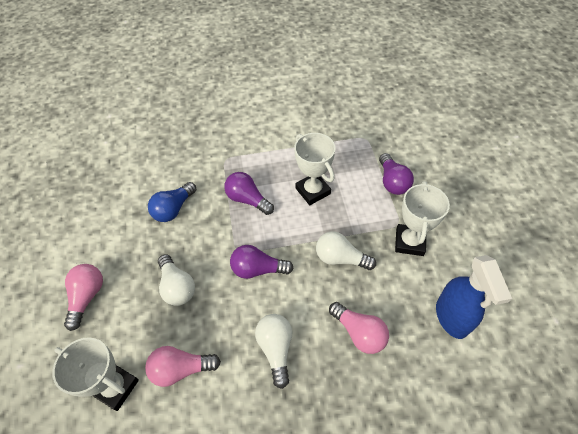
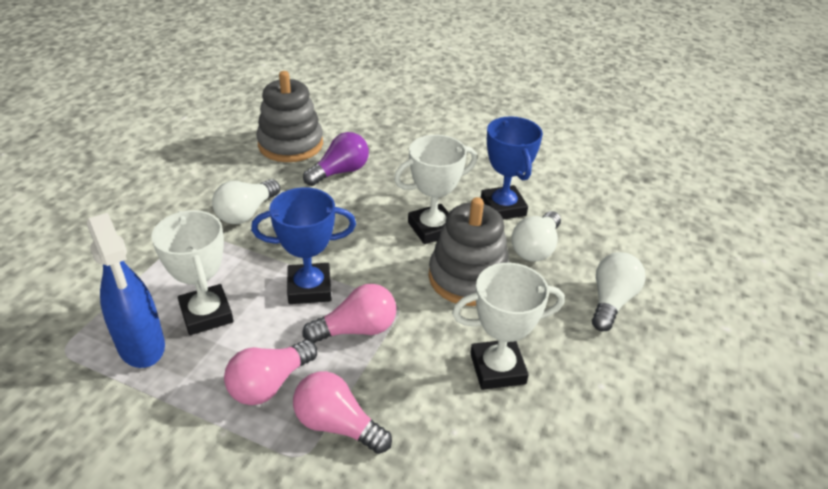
blue light bulb: 1 -> 0
blue trophy: 0 -> 2
grey stacking toy: 0 -> 2
purple light bulb: 3 -> 1

